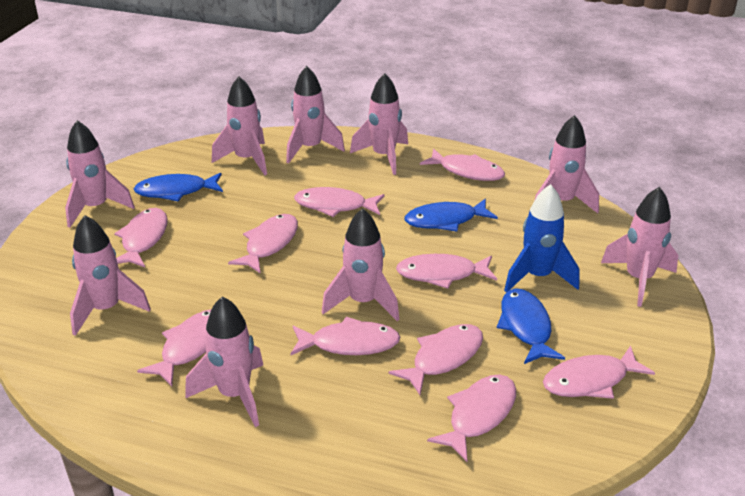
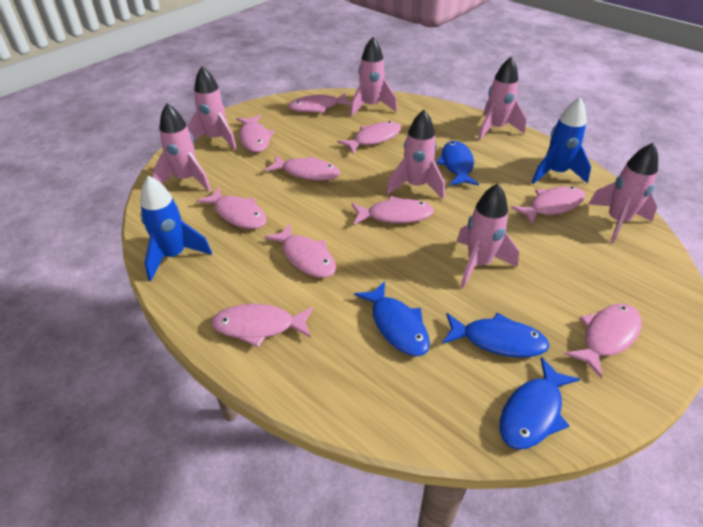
blue fish: 3 -> 4
blue rocket: 1 -> 2
pink rocket: 9 -> 7

